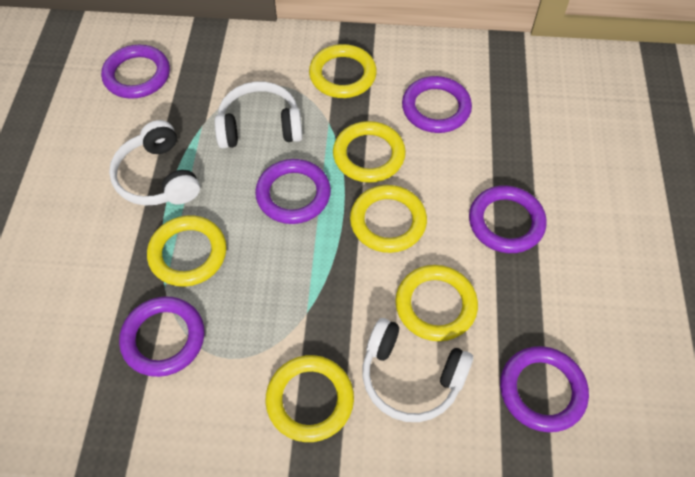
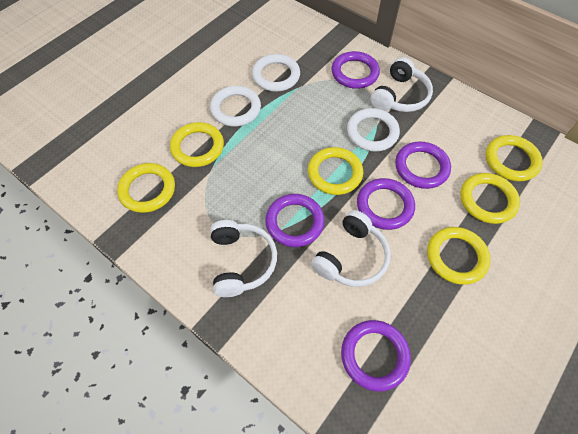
purple ring: 6 -> 5
white ring: 0 -> 3

